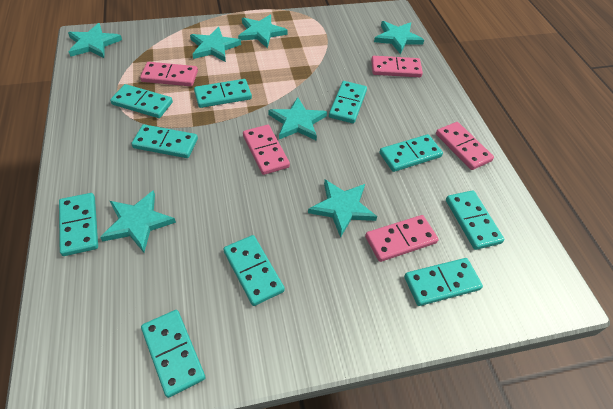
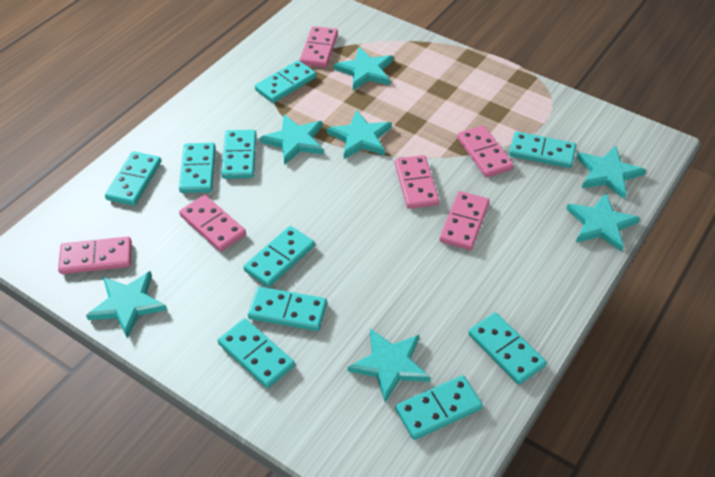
pink domino: 5 -> 6

